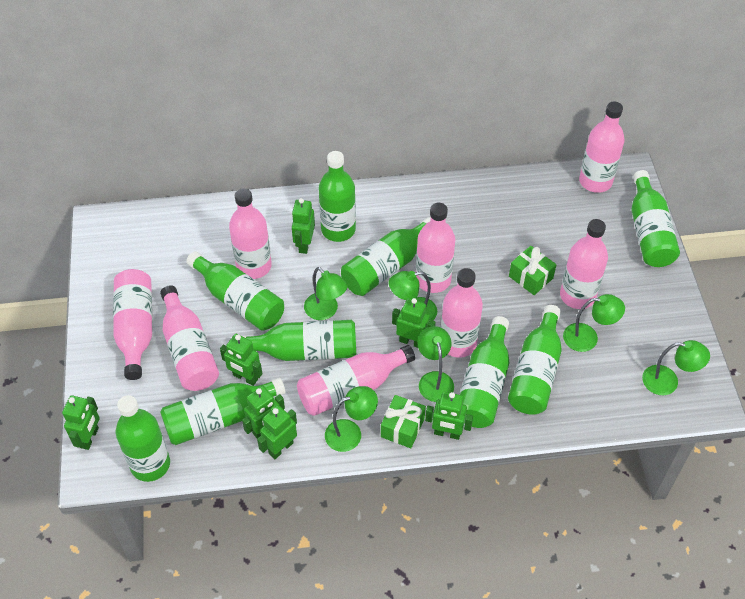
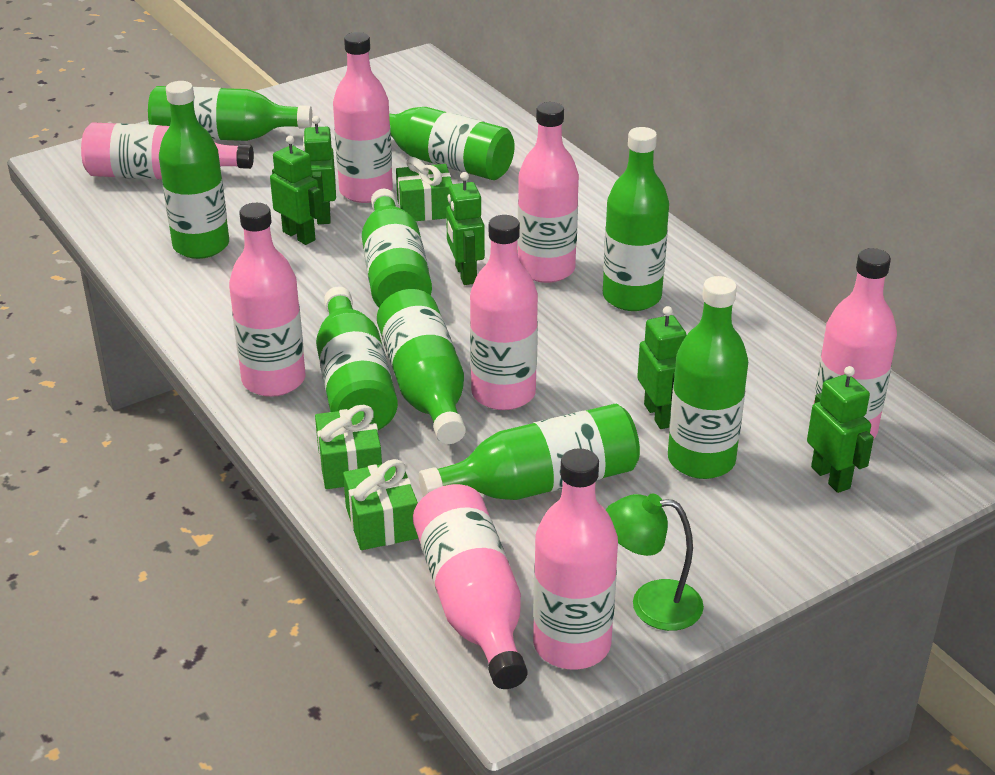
green gift: 2 -> 3
green lamp: 6 -> 1
green robot: 7 -> 5

